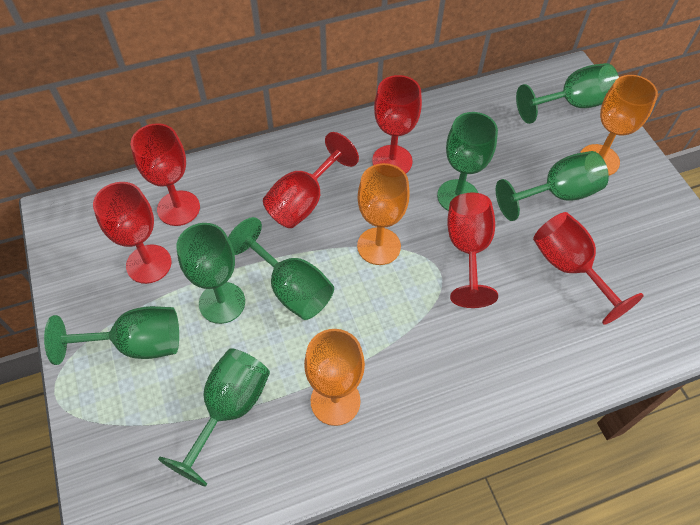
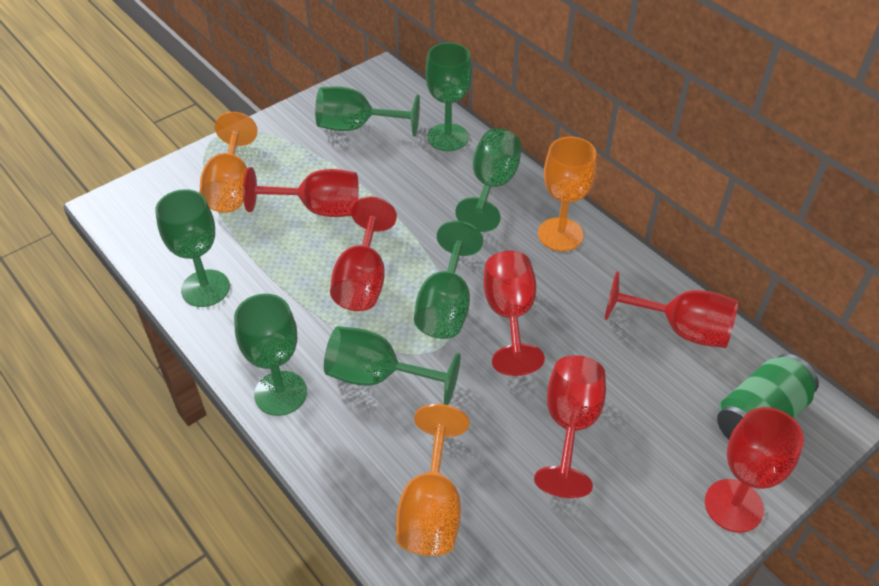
green can: 0 -> 1

